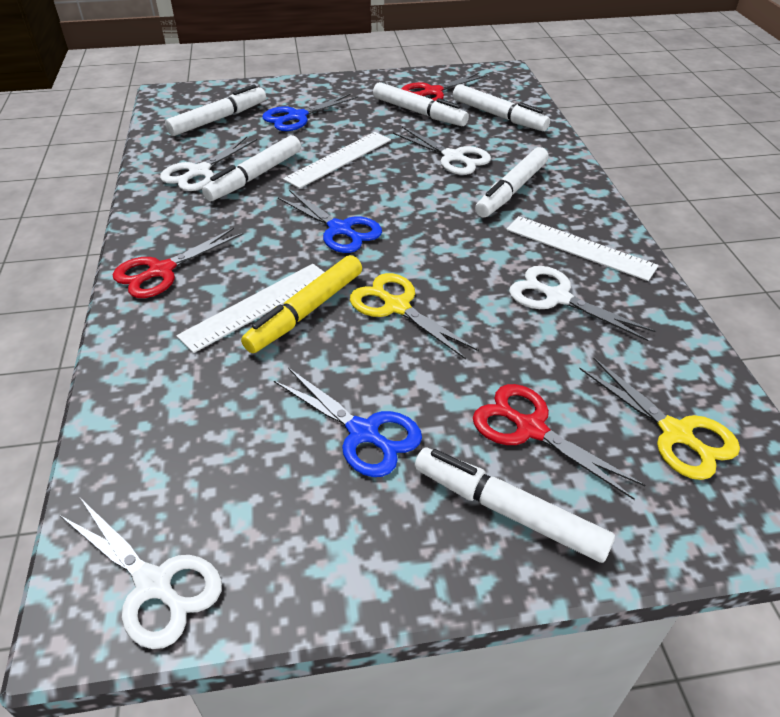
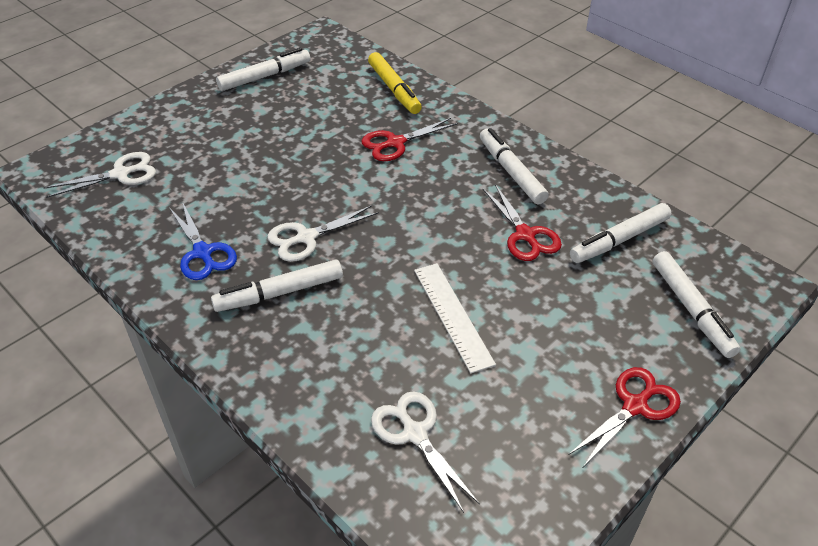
blue scissors: 3 -> 1
white marker: 6 -> 5
white ruler: 3 -> 1
white scissors: 4 -> 3
yellow scissors: 2 -> 0

